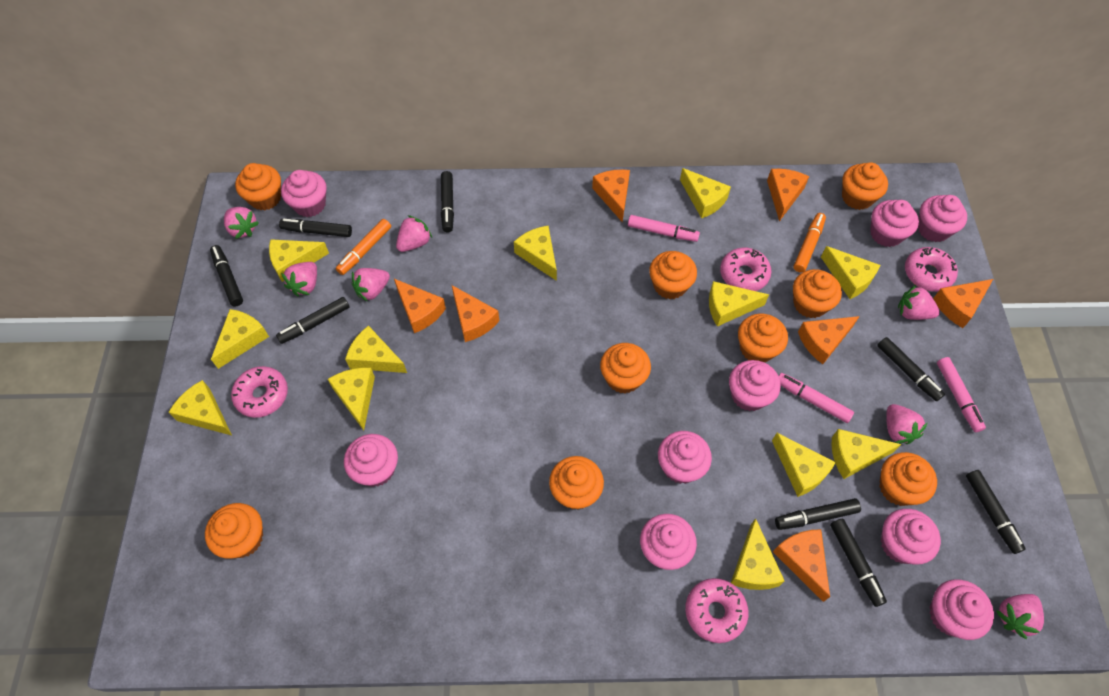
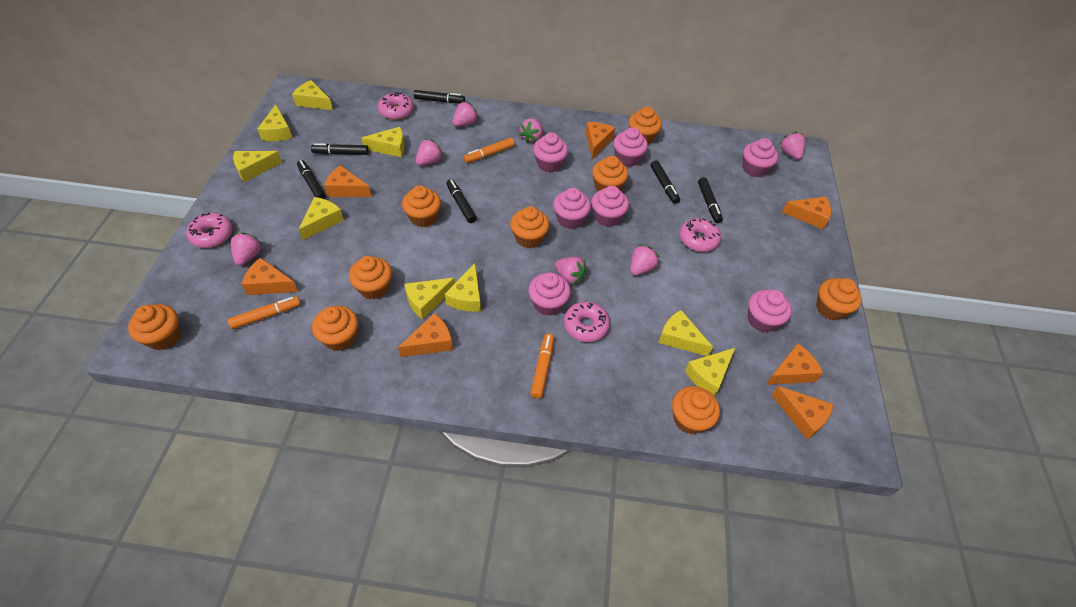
black marker: 8 -> 6
orange marker: 2 -> 3
pink cupcake: 9 -> 7
pink marker: 3 -> 0
yellow cheese: 12 -> 9

